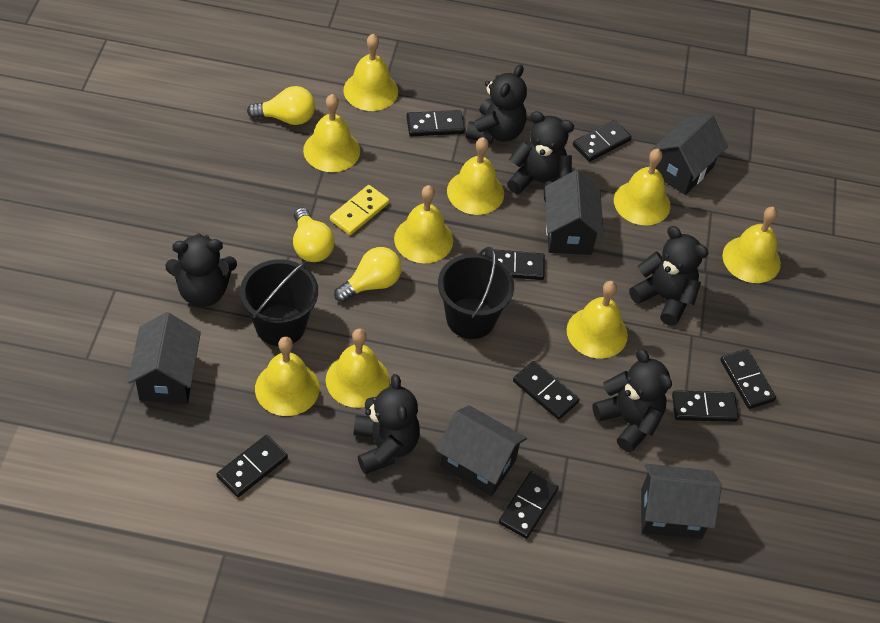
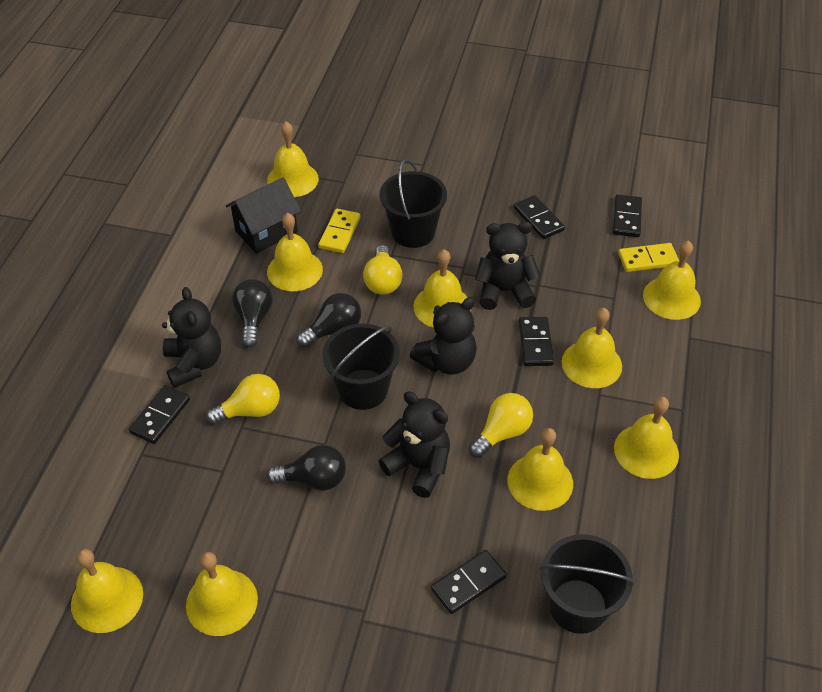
black bucket: 2 -> 3
black domino: 8 -> 5
black house: 5 -> 1
black light bulb: 0 -> 3
black teddy bear: 6 -> 4
yellow domino: 1 -> 2

